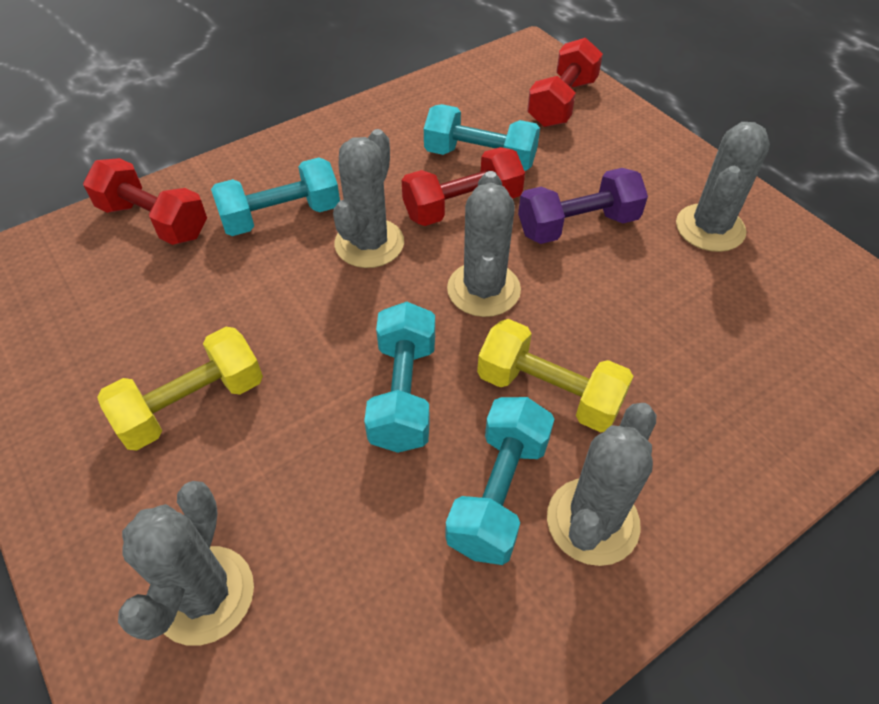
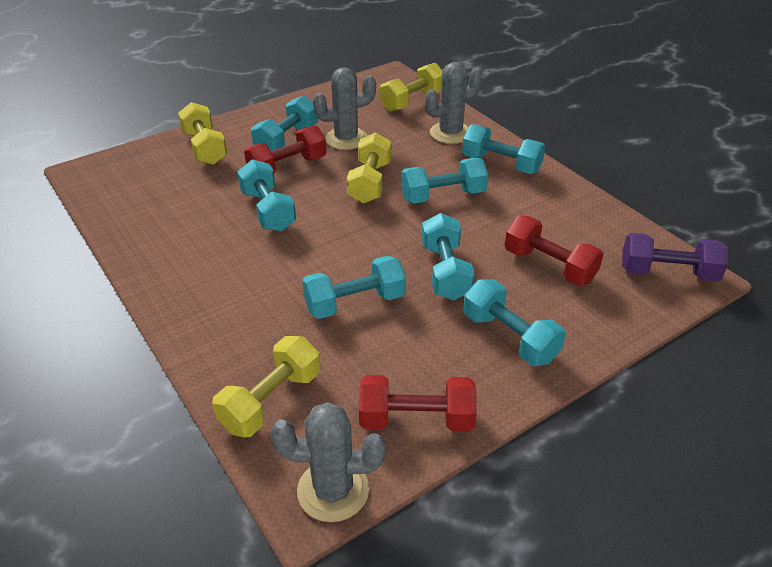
grey cactus: 5 -> 3
turquoise dumbbell: 4 -> 7
yellow dumbbell: 2 -> 4

